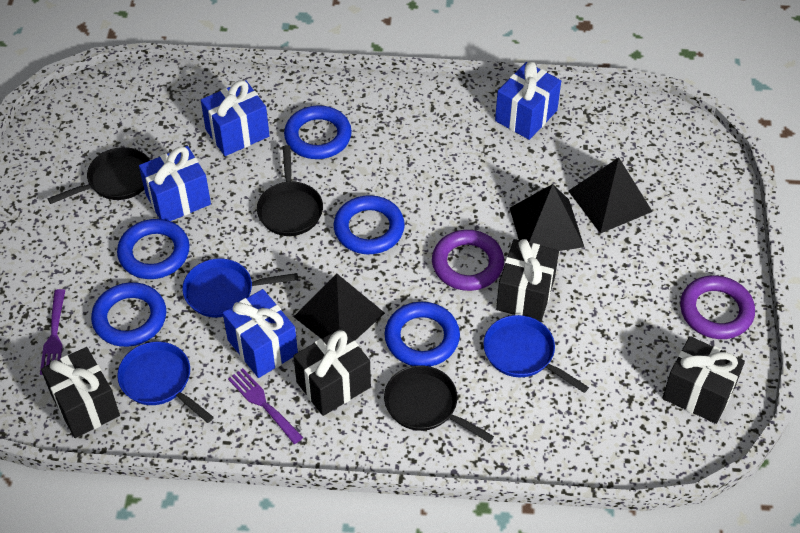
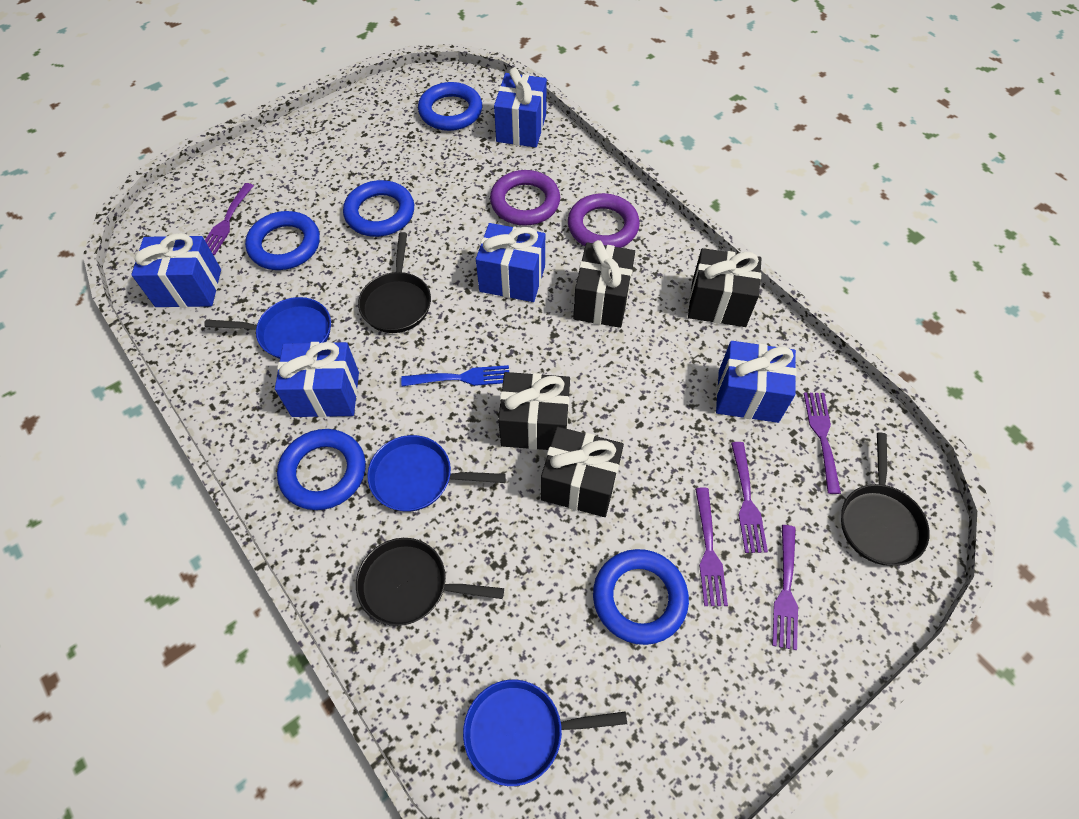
black pyramid: 3 -> 0
blue fork: 0 -> 1
blue gift: 4 -> 5
purple fork: 2 -> 5

